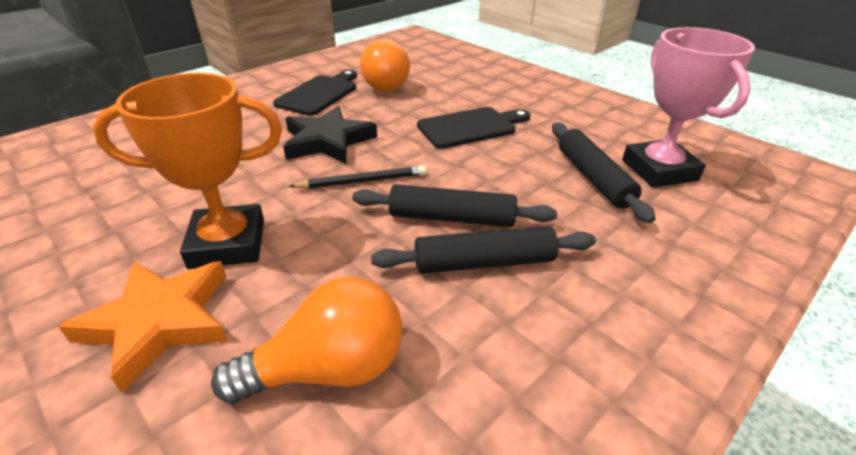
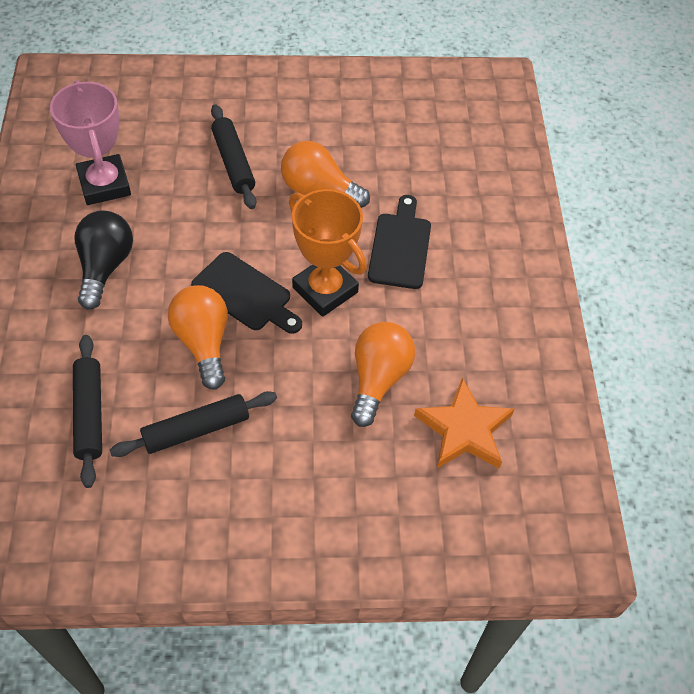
black light bulb: 0 -> 1
black pencil: 1 -> 0
black star: 1 -> 0
orange light bulb: 2 -> 3

